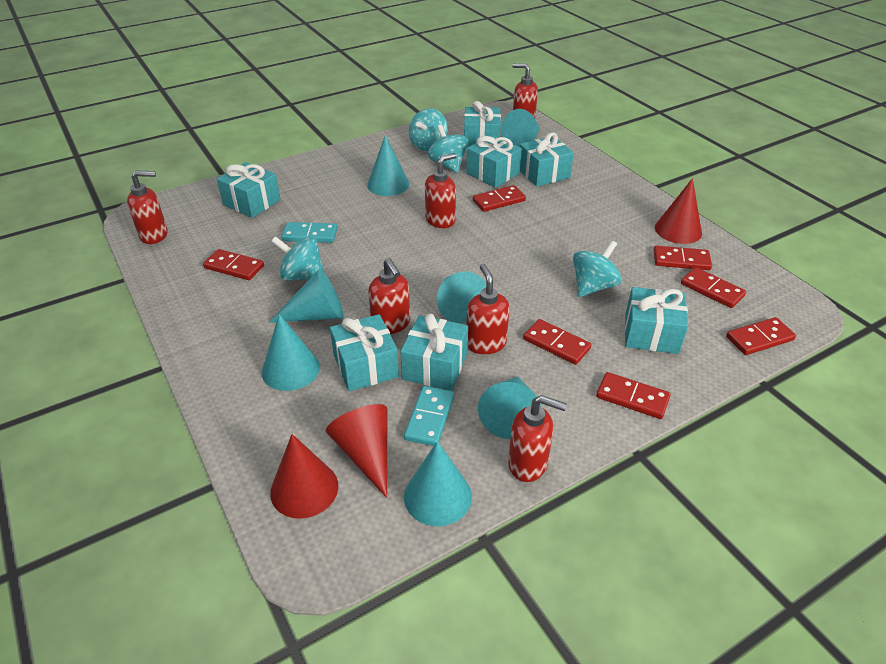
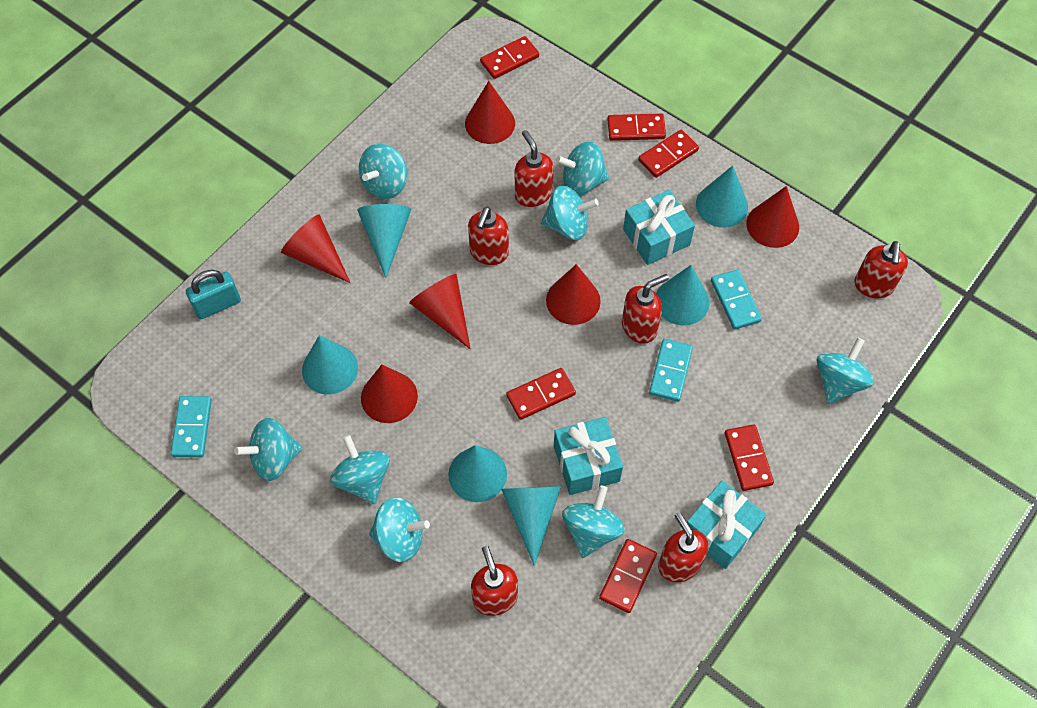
red cone: 3 -> 6
red domino: 7 -> 6
turquoise cone: 7 -> 6
turquoise domino: 2 -> 3
turquoise gift: 7 -> 3
turquoise padlock: 0 -> 1
turquoise spinning top: 4 -> 8

